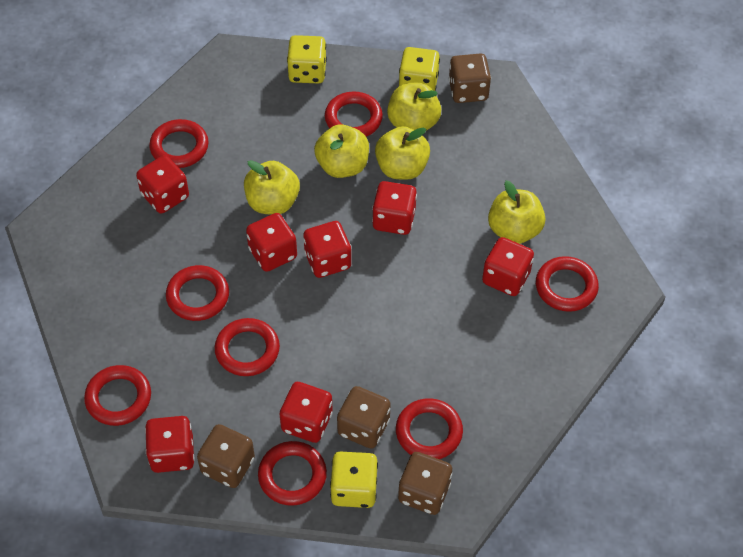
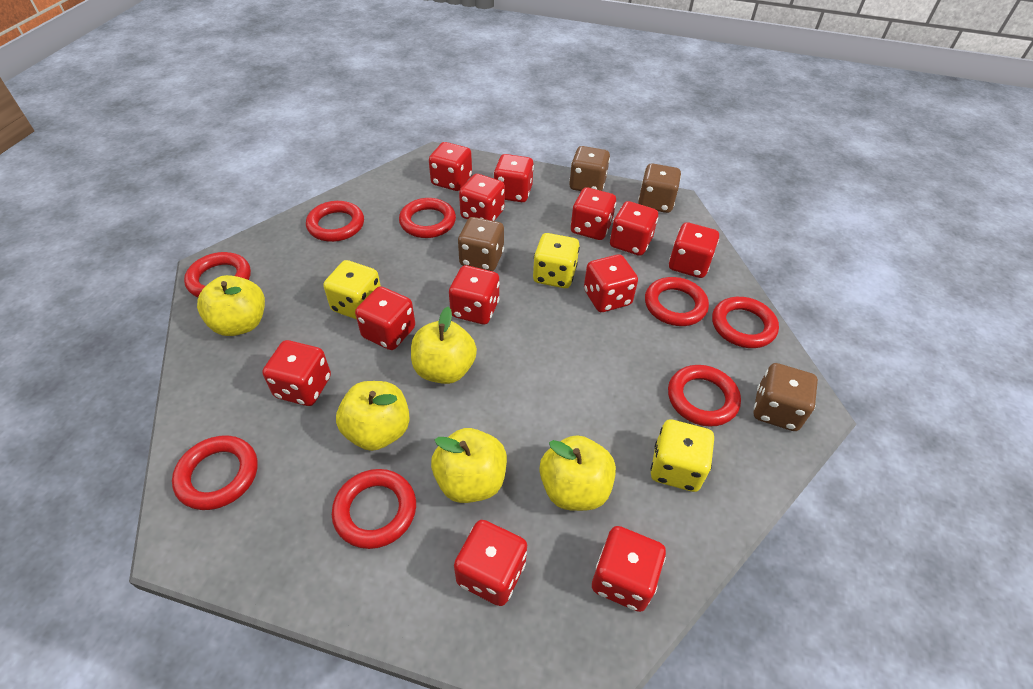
red dice: 7 -> 12

